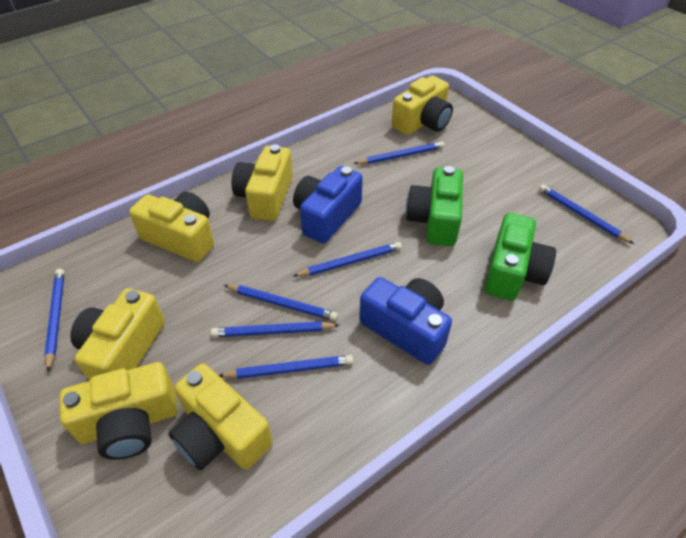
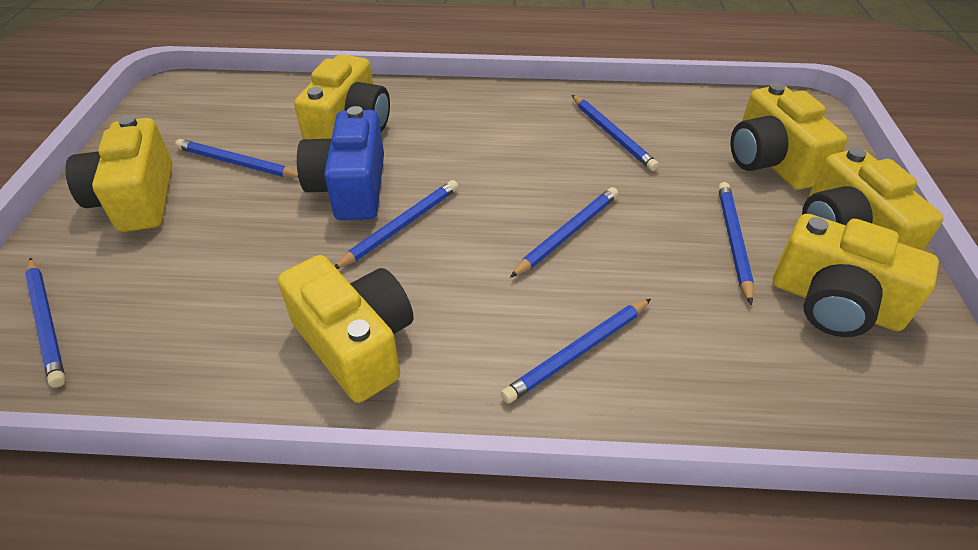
blue camera: 2 -> 1
green camera: 2 -> 0

